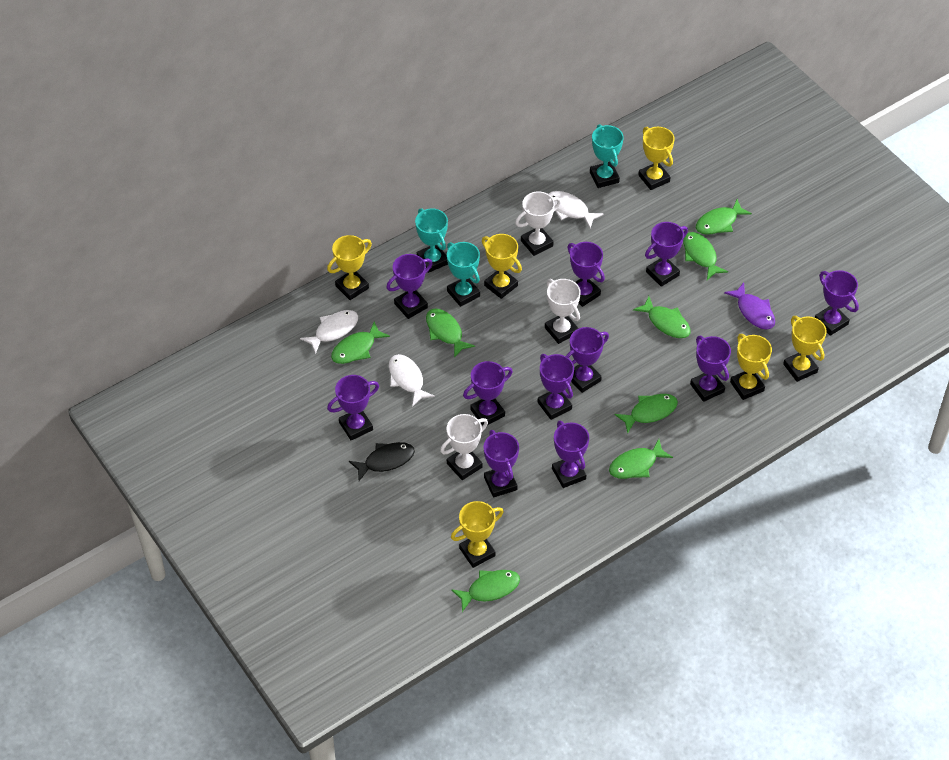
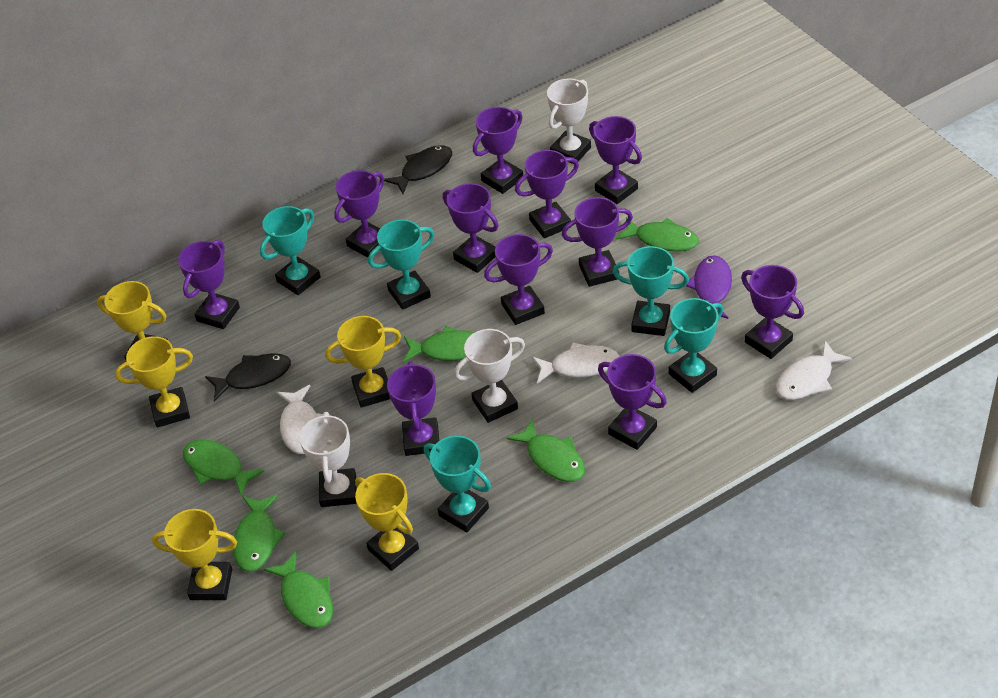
black fish: 1 -> 2
green fish: 8 -> 6
turquoise trophy: 3 -> 5
yellow trophy: 6 -> 5

